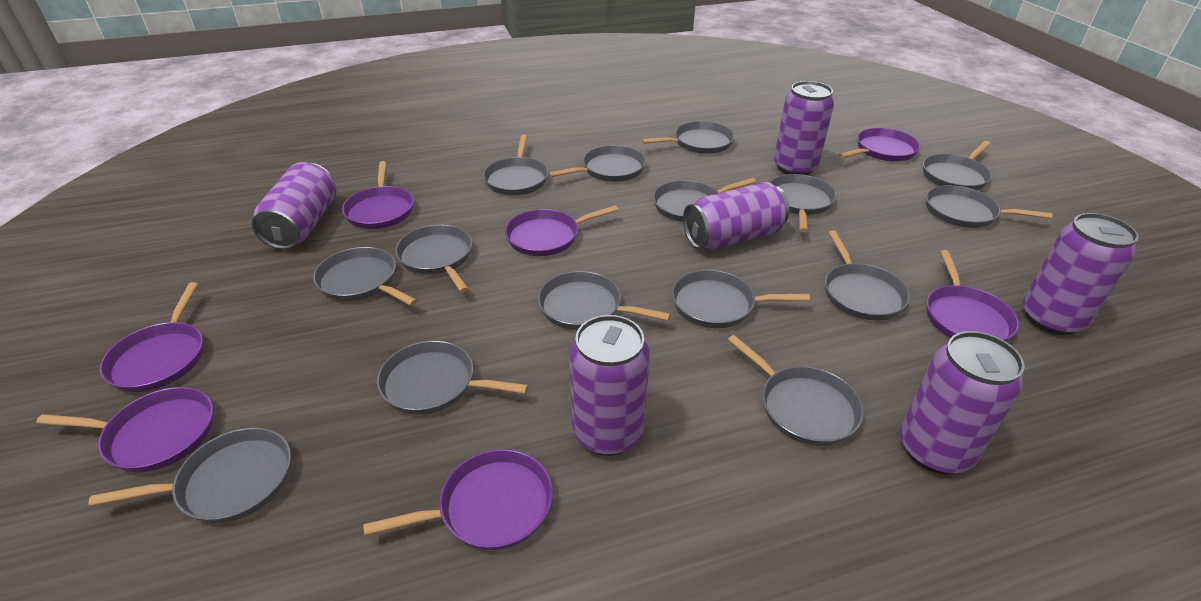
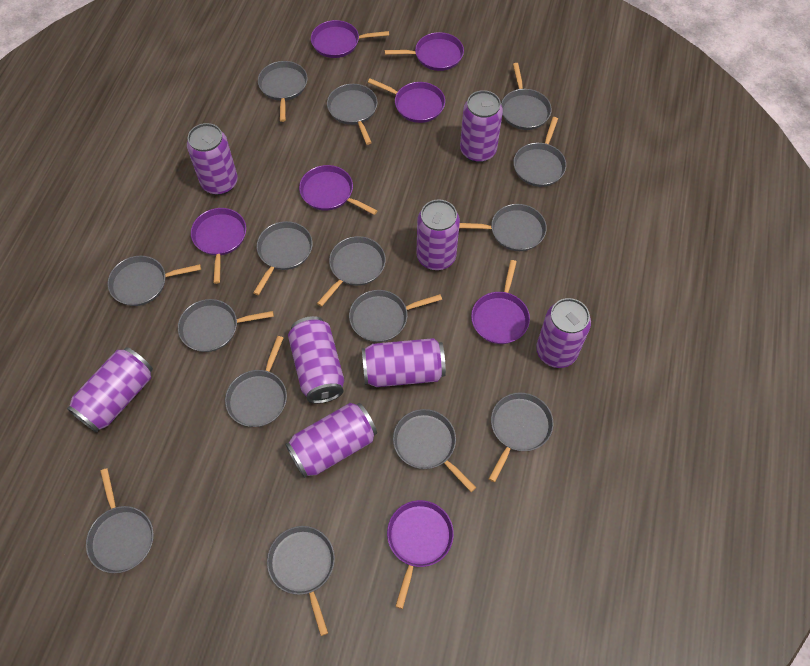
purple can: 6 -> 8

